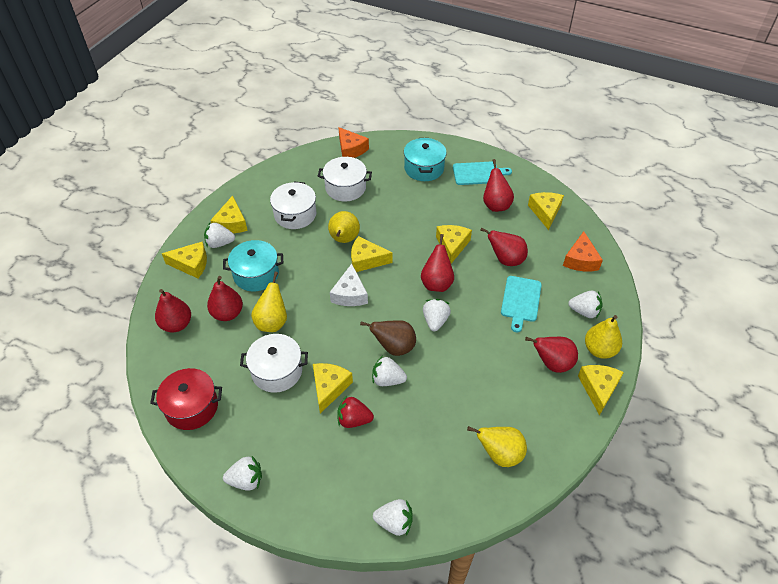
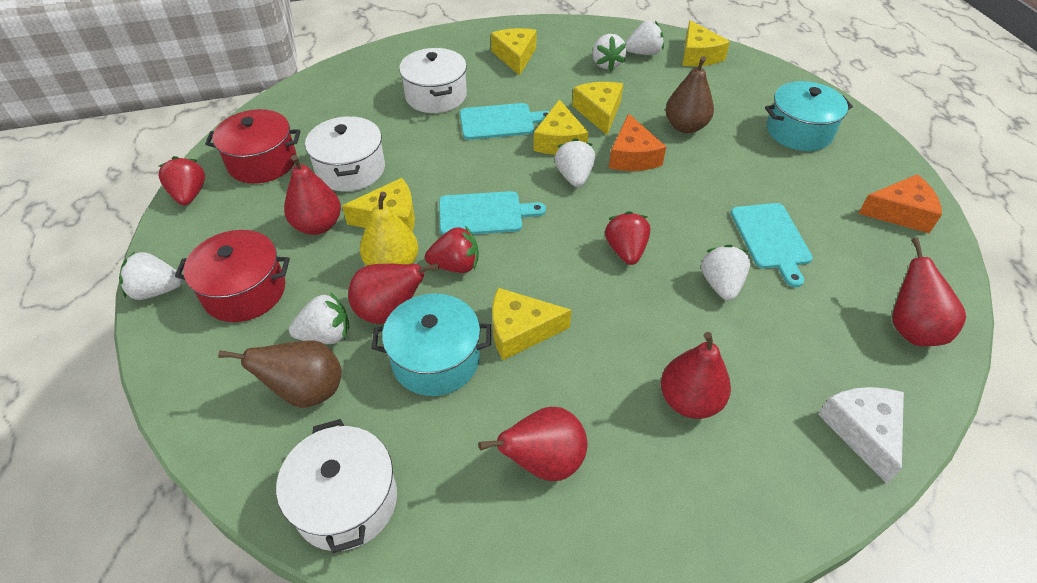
brown pear: 1 -> 2
red pear: 6 -> 5
red pot: 1 -> 2
red strawberry: 1 -> 3
turquoise cutting board: 2 -> 3
yellow cheese: 7 -> 6
yellow pear: 4 -> 1

